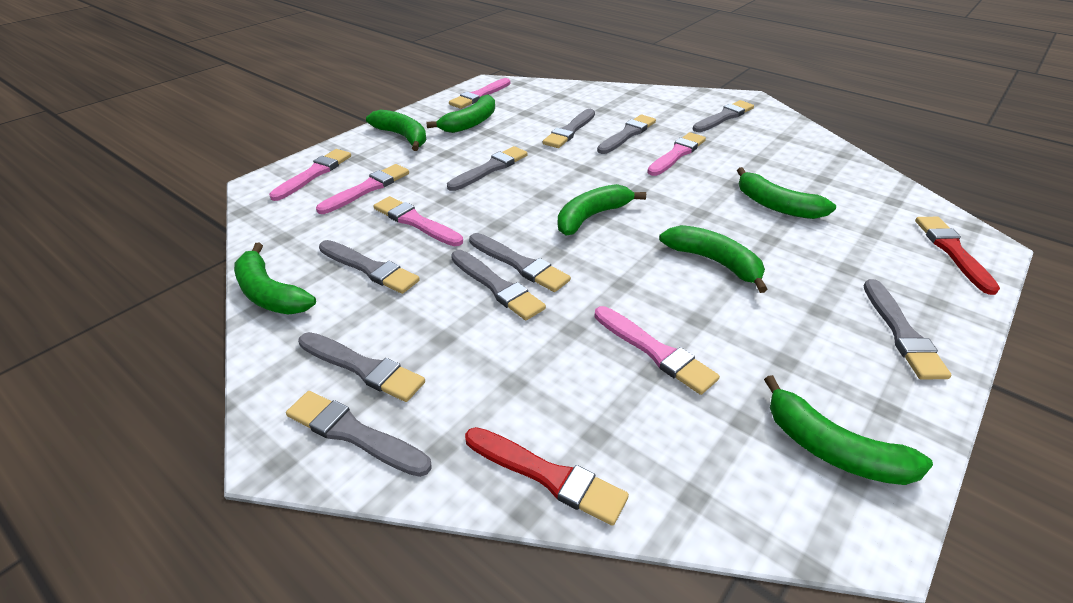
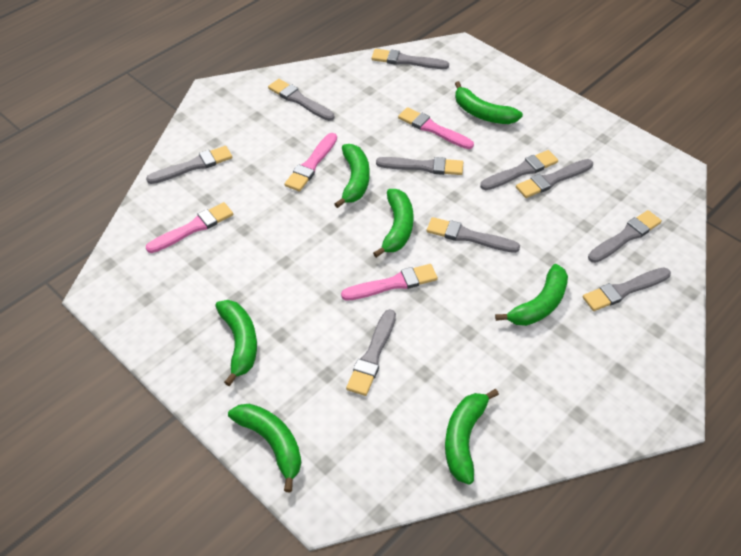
pink brush: 6 -> 4
red brush: 2 -> 0

